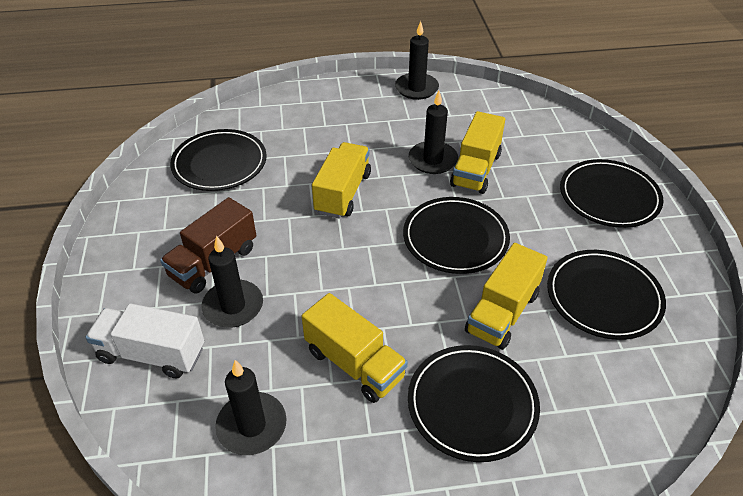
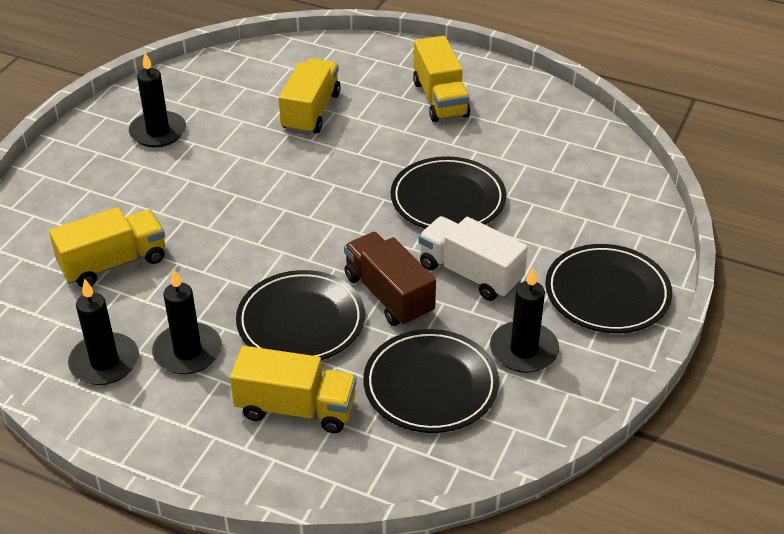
black plate: 5 -> 4

